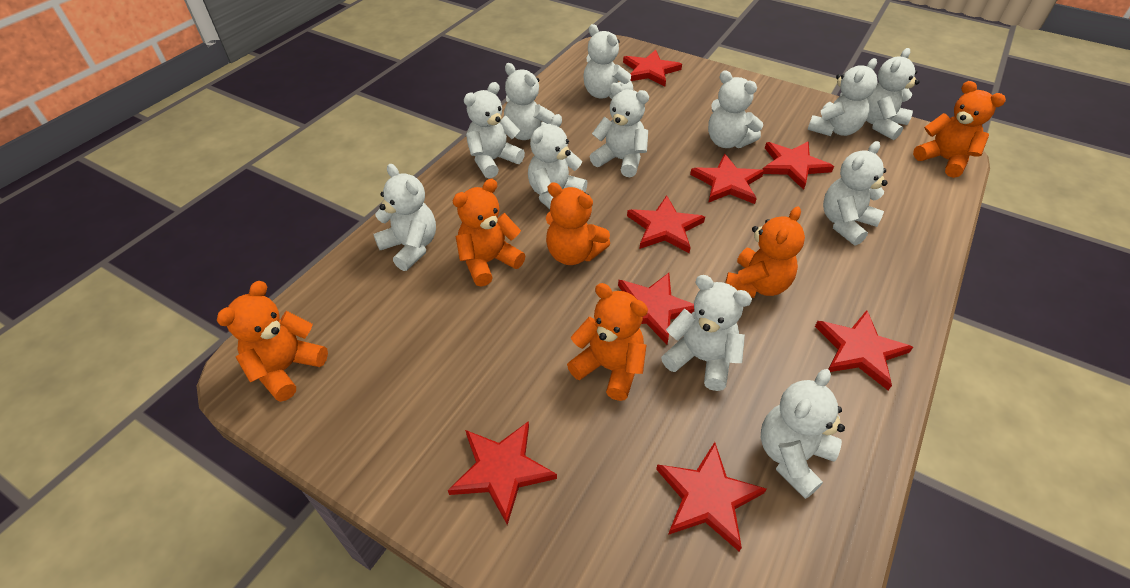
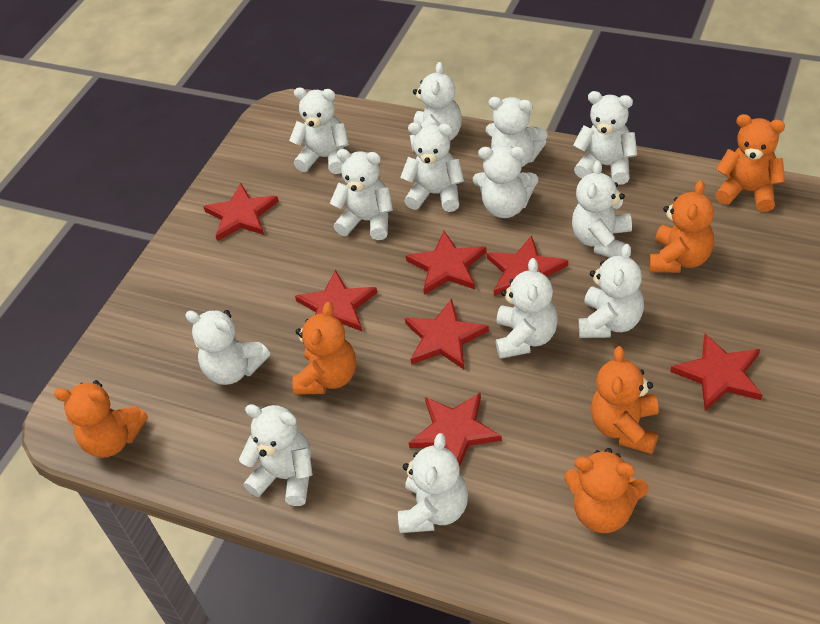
red star: 8 -> 7
white teddy bear: 12 -> 13

